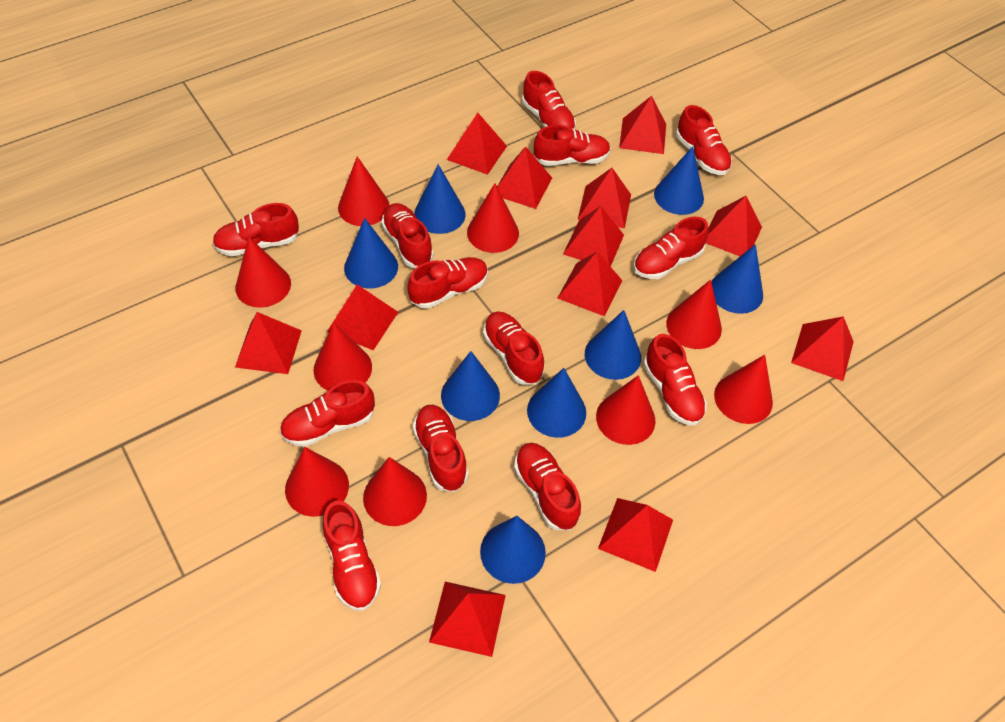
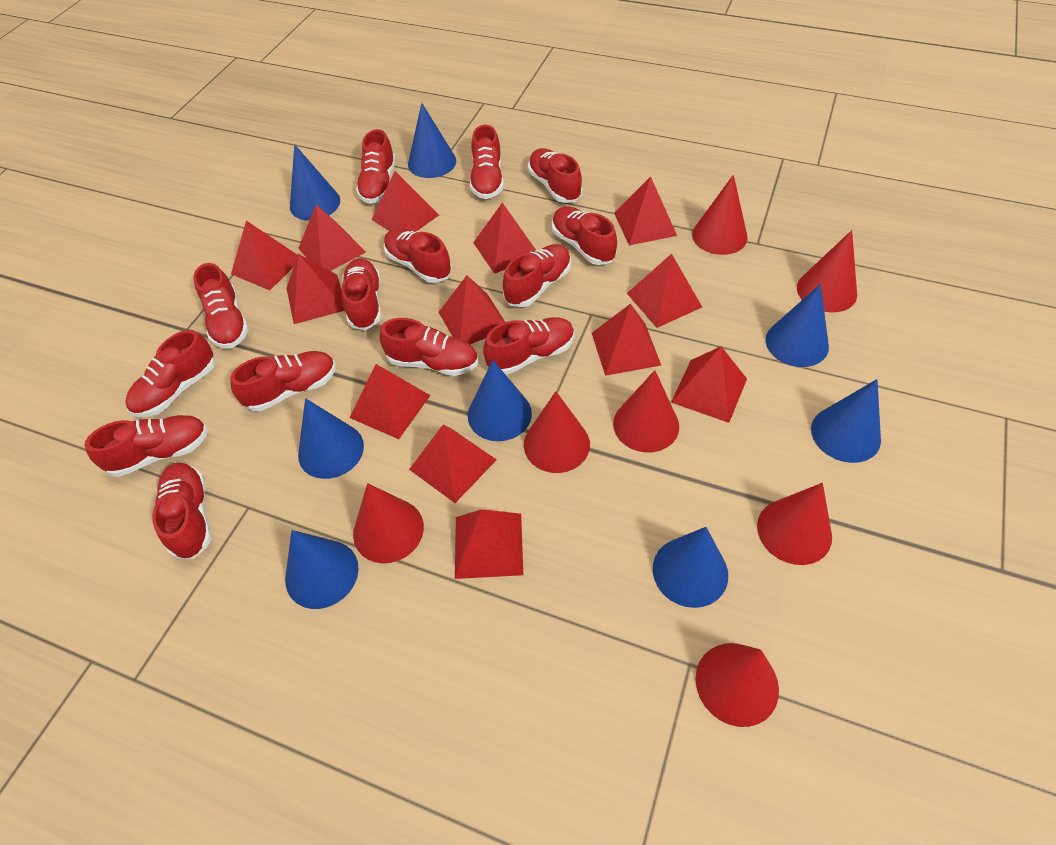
red cone: 9 -> 7
red pyramid: 12 -> 13
red shoe: 13 -> 14

